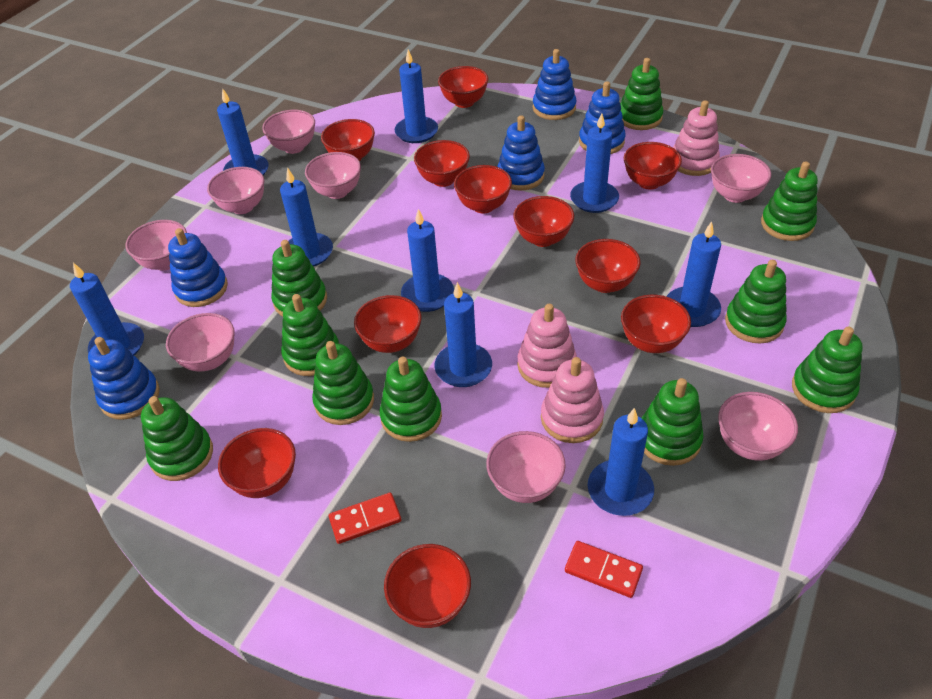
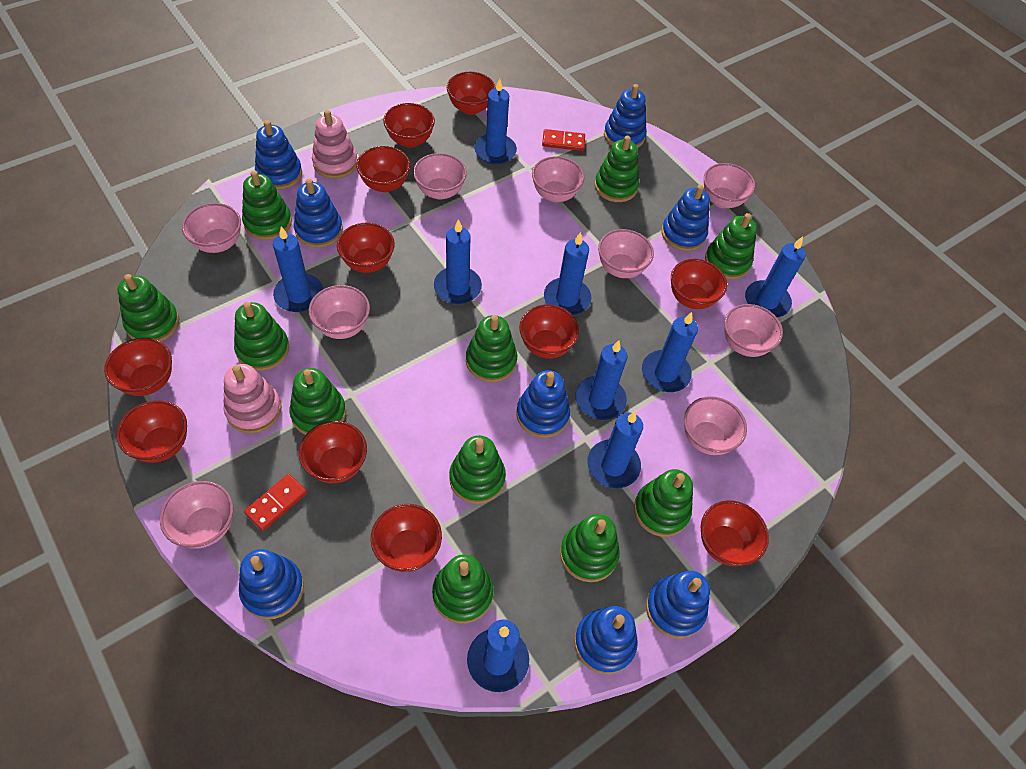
blue stacking toy: 5 -> 8
green stacking toy: 10 -> 11
pink bowl: 8 -> 9
pink stacking toy: 3 -> 2

